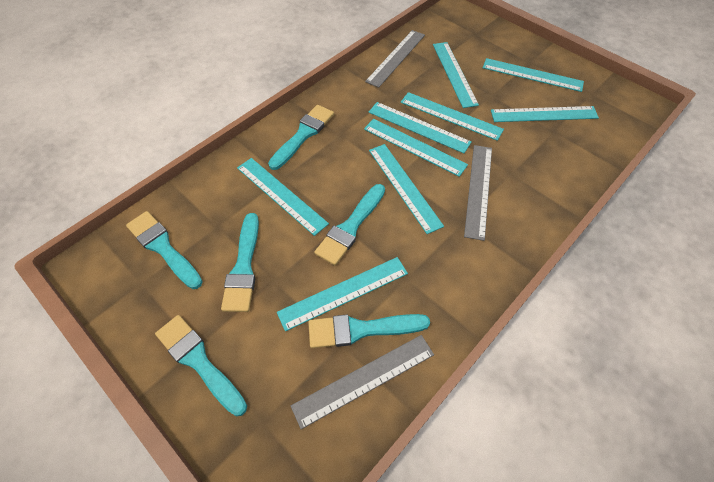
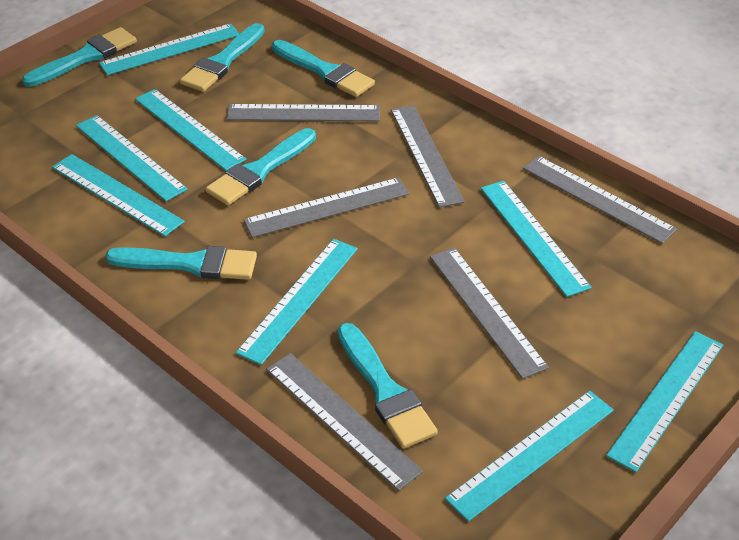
grey ruler: 3 -> 6
turquoise ruler: 9 -> 8

